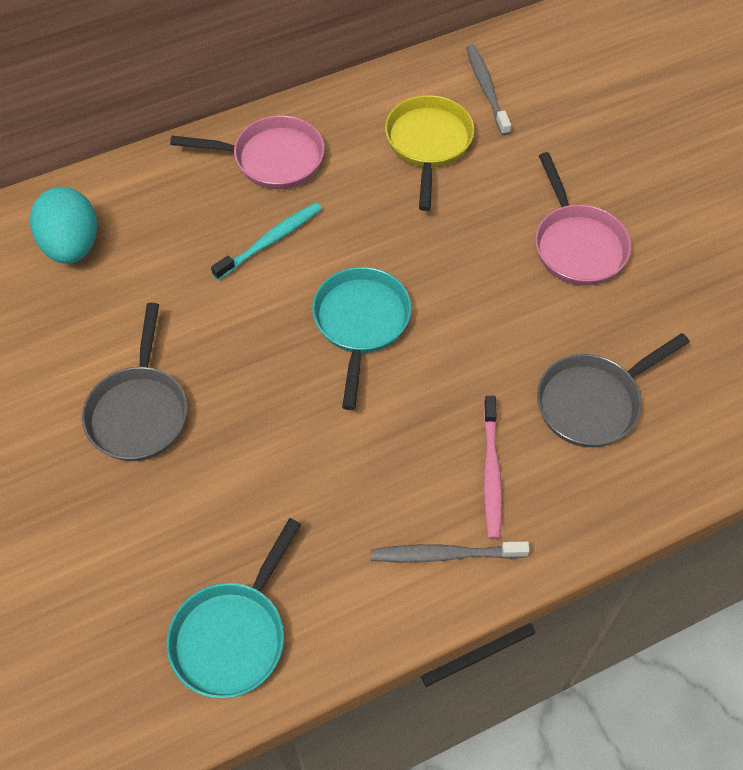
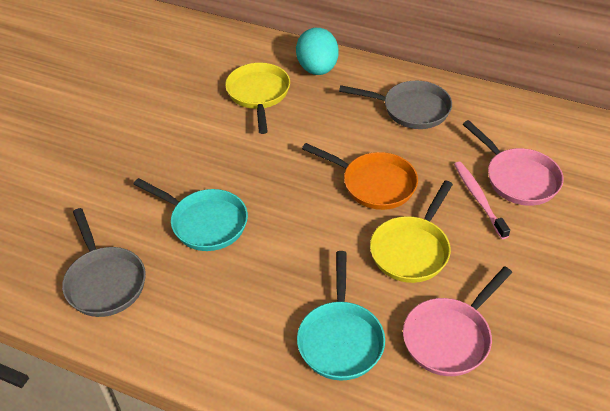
grey toothbrush: 2 -> 0
orange pan: 0 -> 1
turquoise toothbrush: 1 -> 0
yellow pan: 1 -> 2

